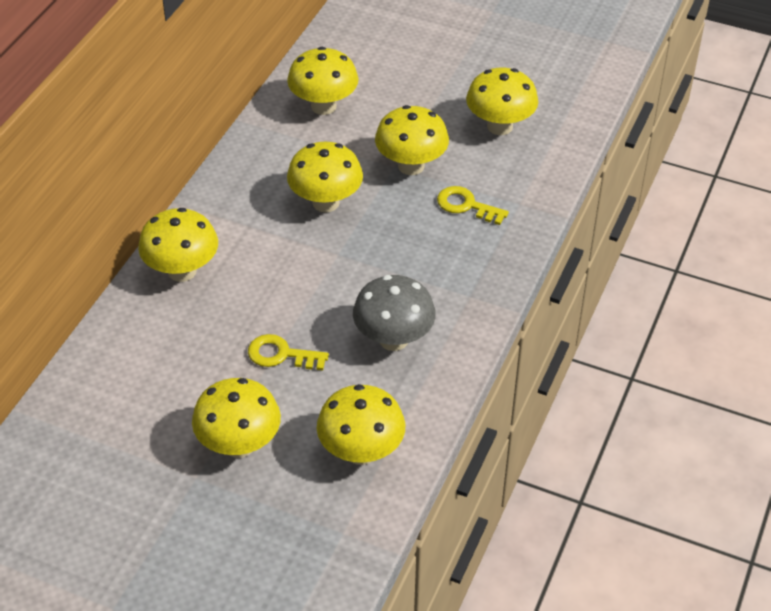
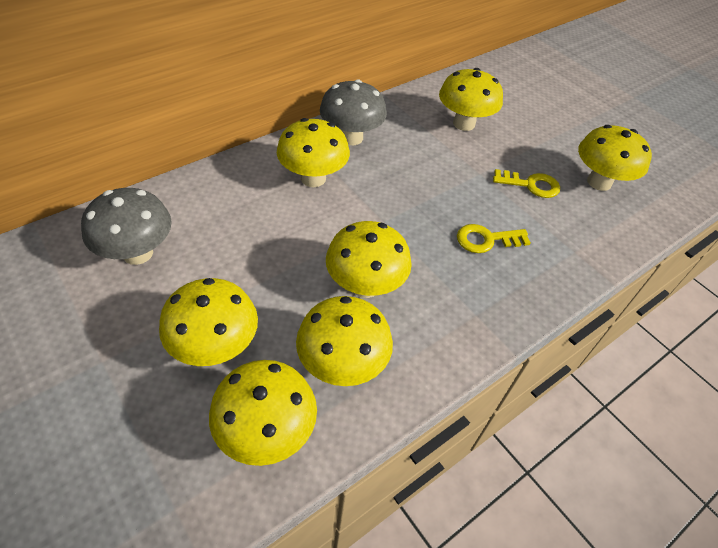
grey mushroom: 1 -> 2

